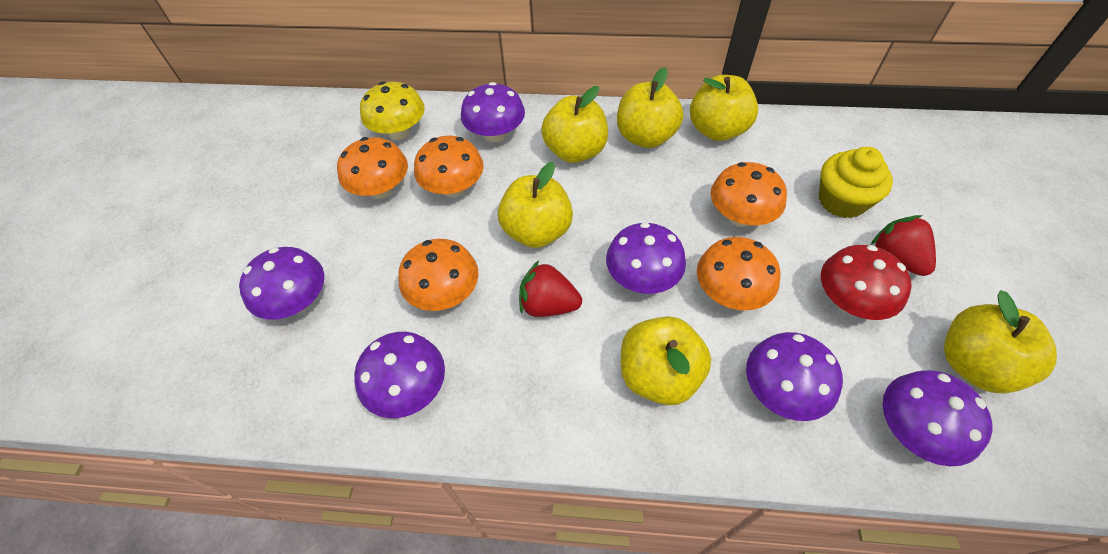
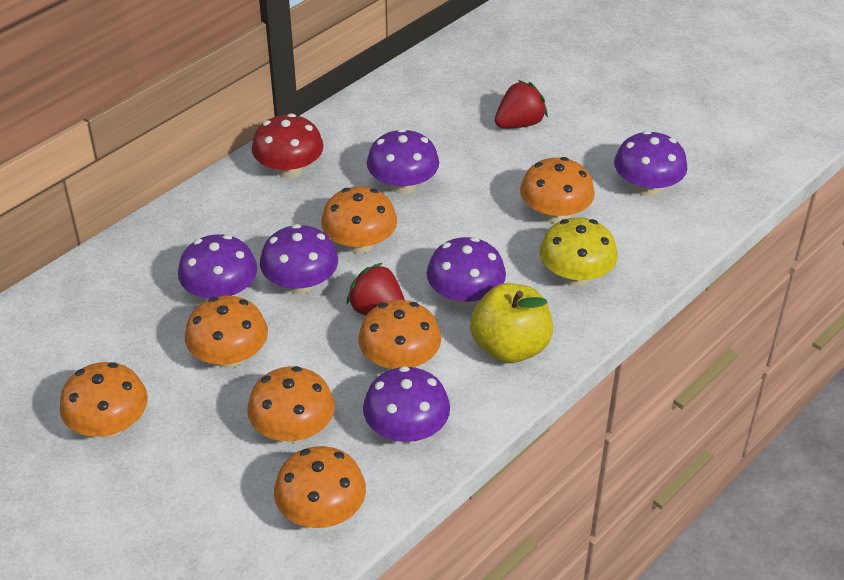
orange mushroom: 5 -> 7
yellow apple: 6 -> 1
yellow cupcake: 1 -> 0

